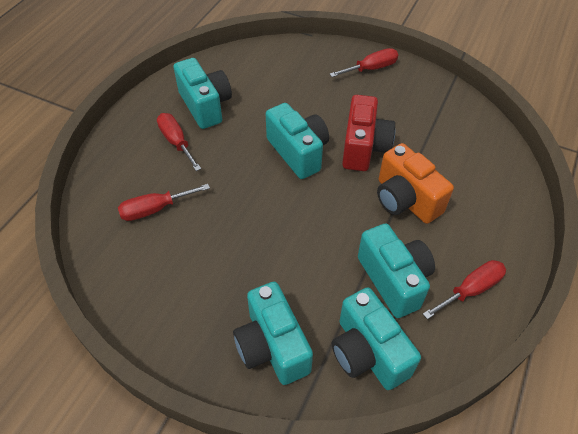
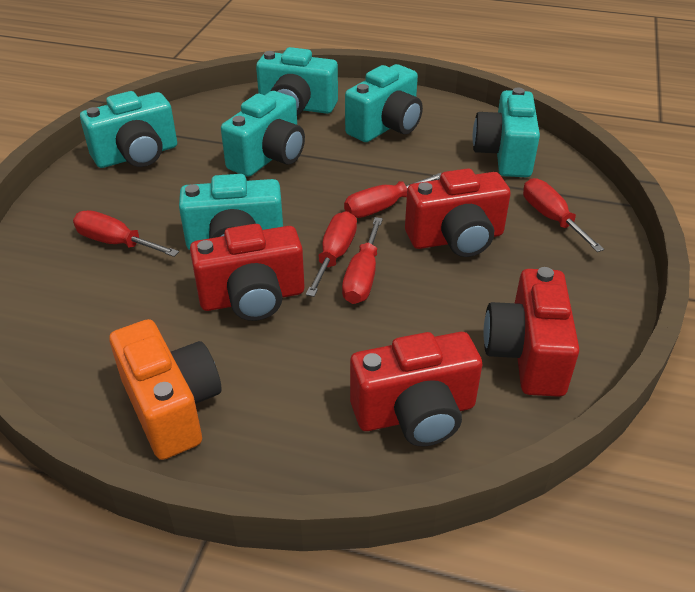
red camera: 1 -> 4
red screwdriver: 4 -> 5
turquoise camera: 5 -> 6

